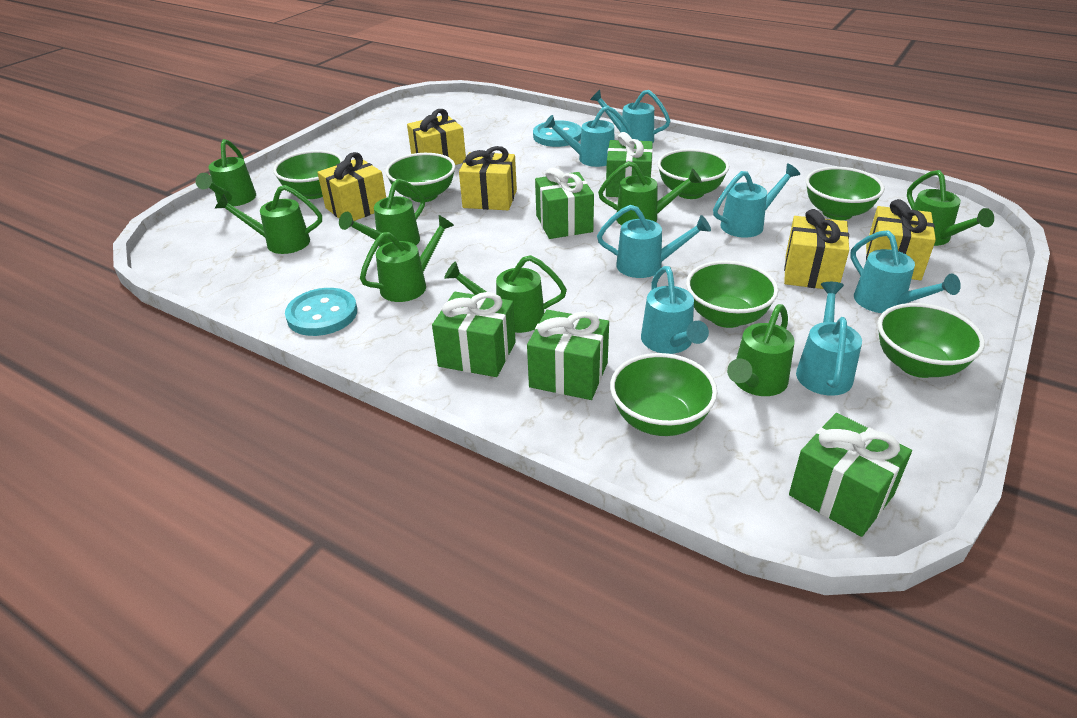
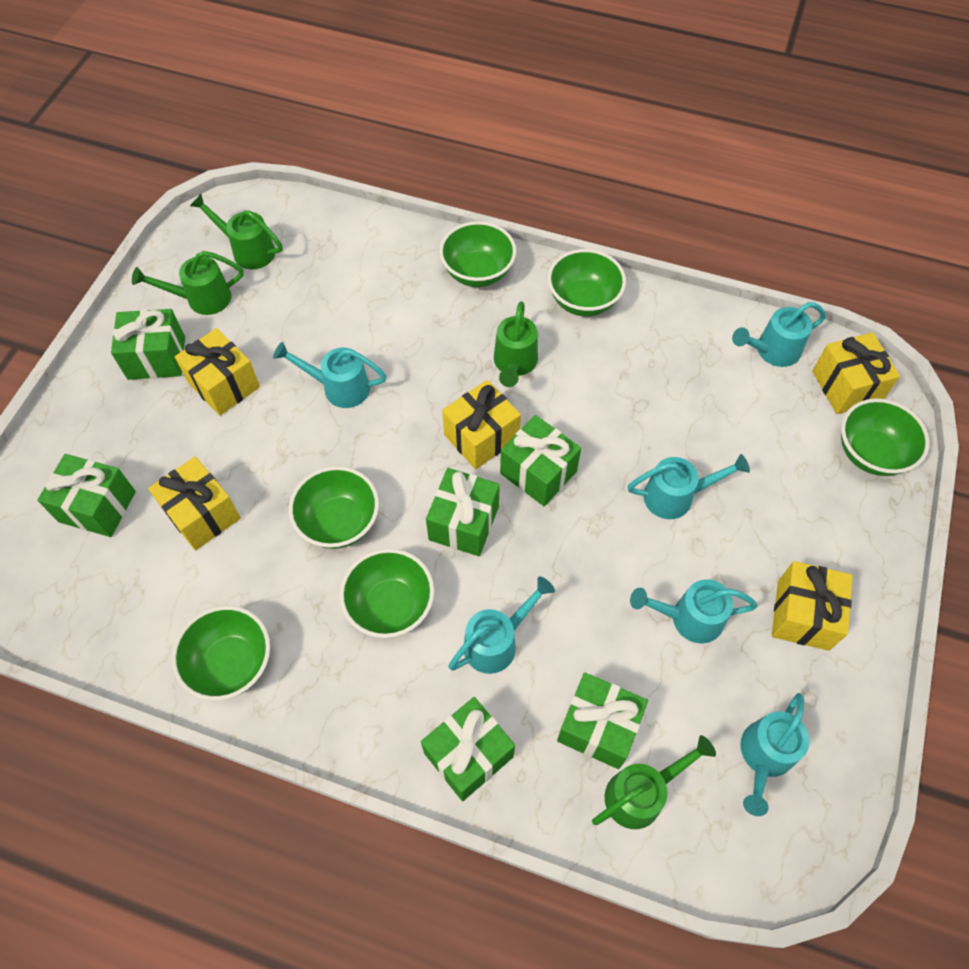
green bowl: 7 -> 6
green gift: 5 -> 6
green watering can: 8 -> 4
turquoise button: 2 -> 0
turquoise watering can: 7 -> 6

